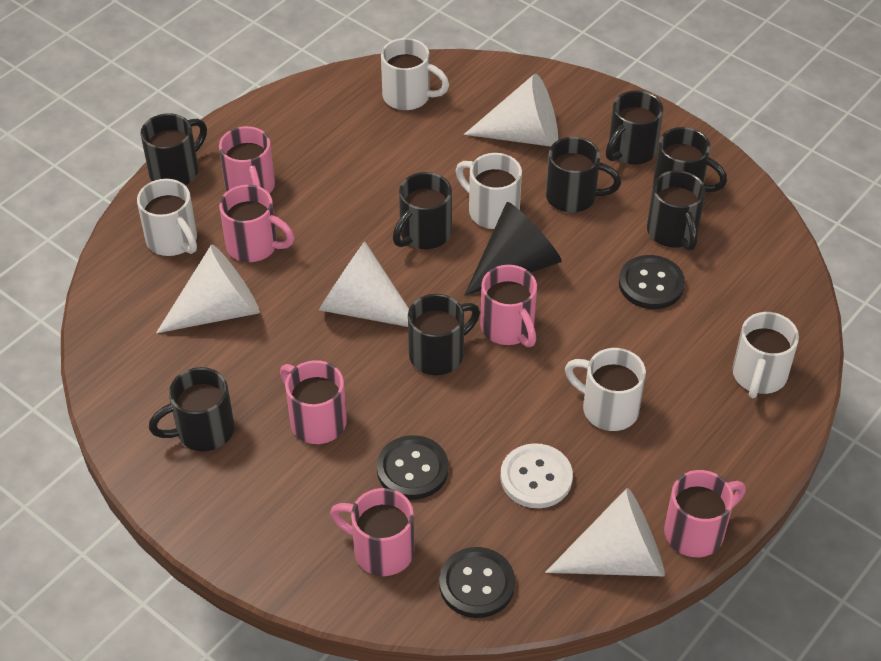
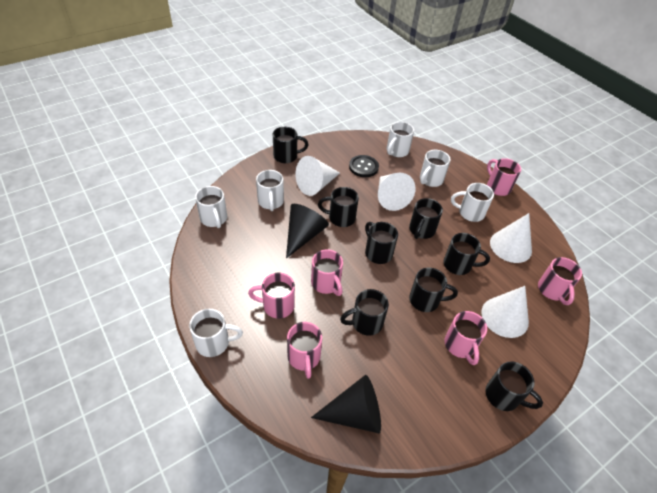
black button: 3 -> 1
black cone: 1 -> 2
white button: 1 -> 0
white mug: 5 -> 6

